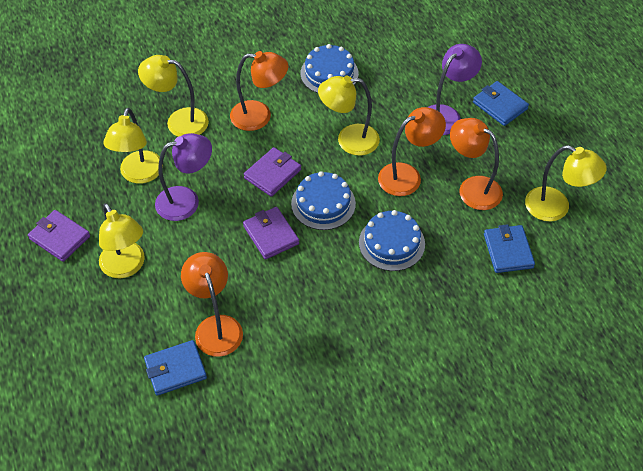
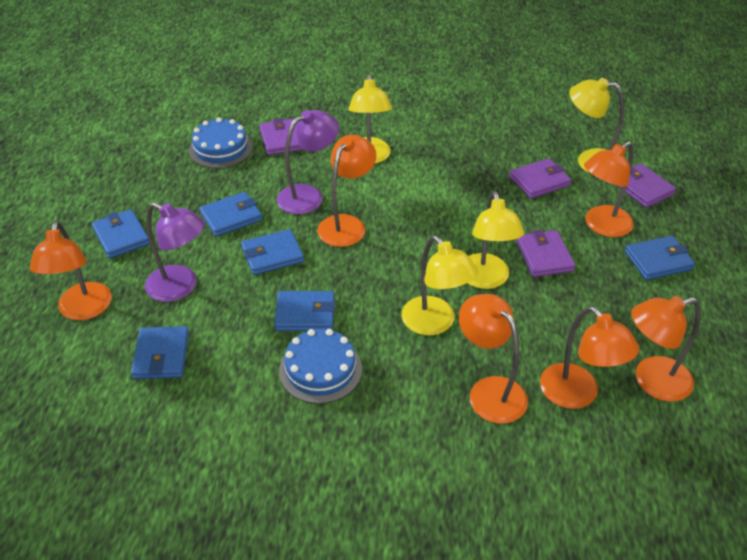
blue cake: 3 -> 2
blue wallet: 3 -> 6
orange lamp: 4 -> 6
purple wallet: 3 -> 4
yellow lamp: 5 -> 4

